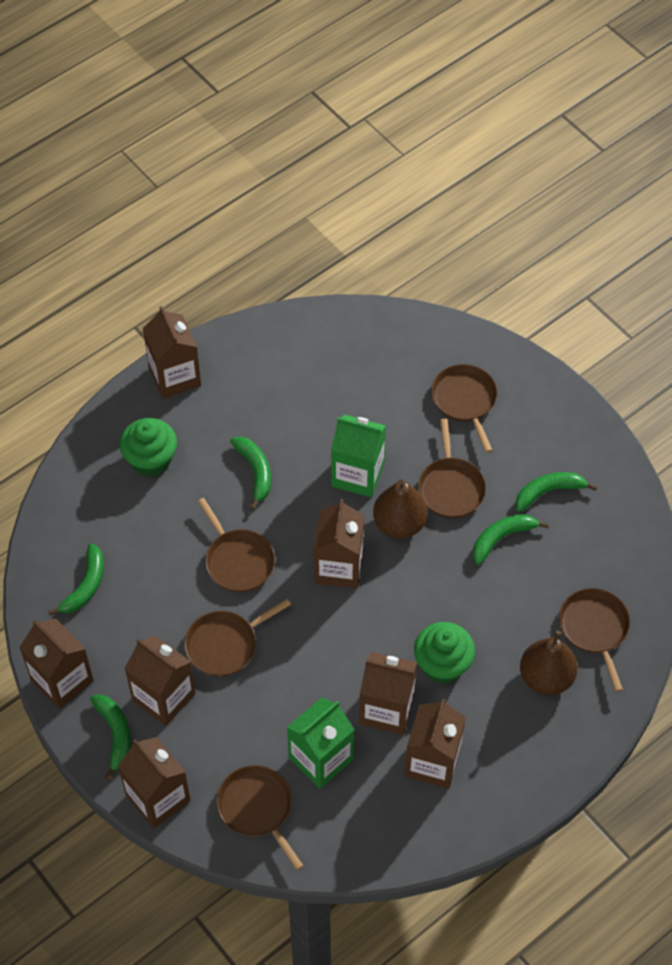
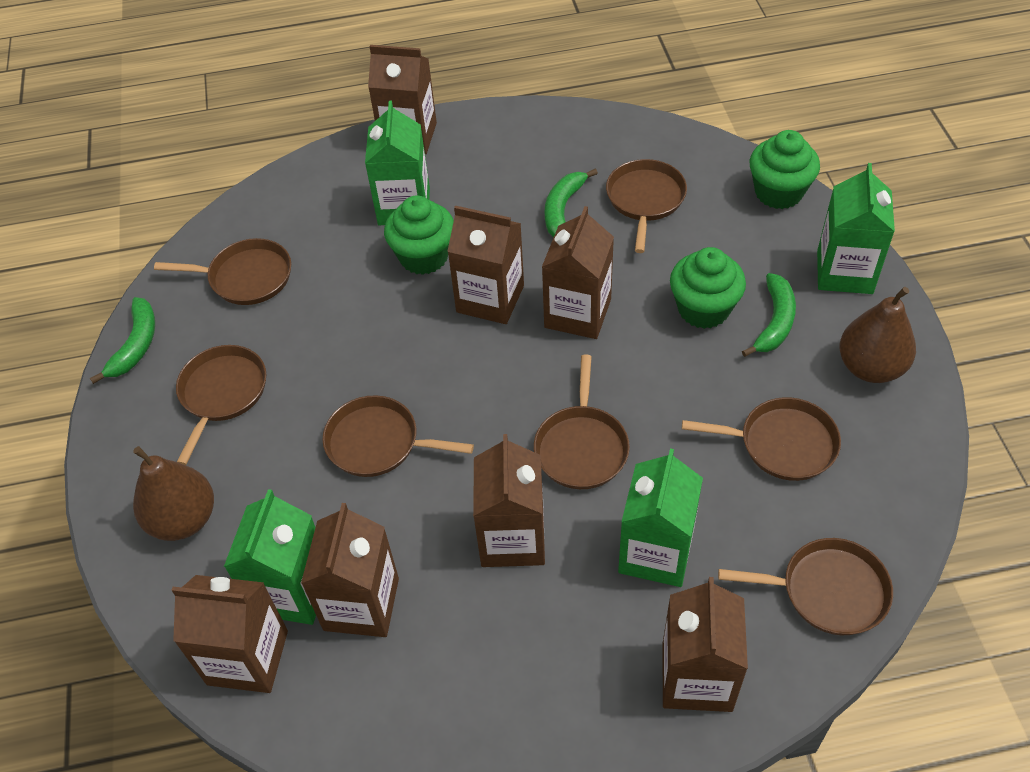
brown pan: 6 -> 7
green banana: 5 -> 3
green carton: 2 -> 4
green cupcake: 2 -> 3

